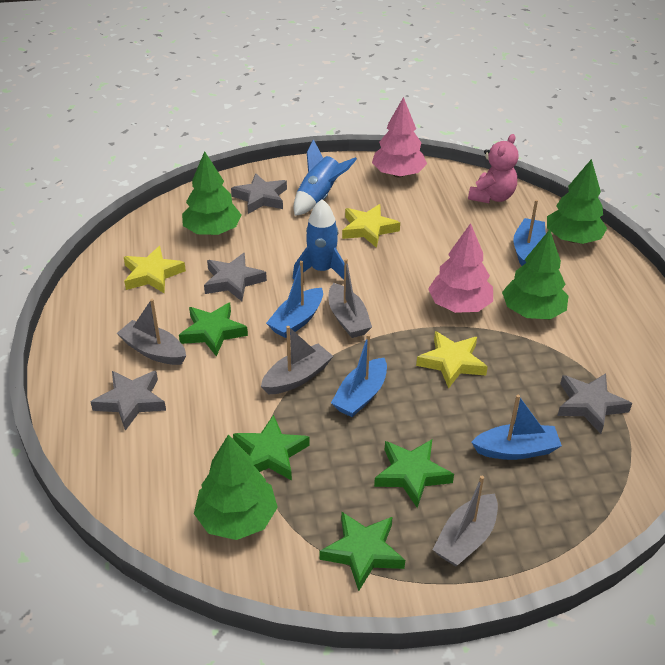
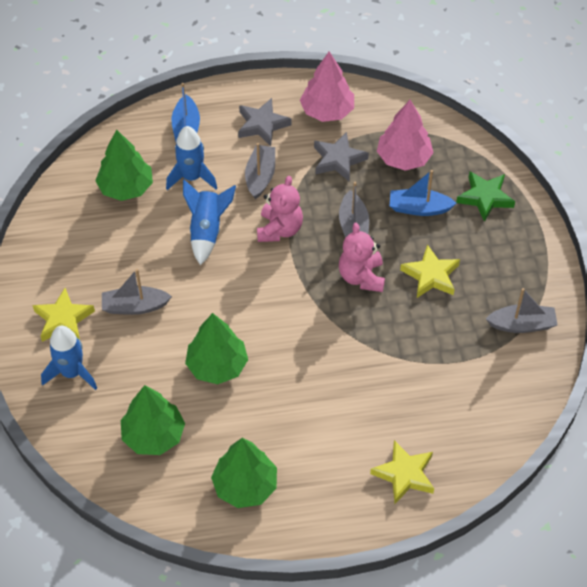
blue boat: 4 -> 2
blue rocket: 2 -> 3
green star: 4 -> 1
grey star: 4 -> 2
pink teddy bear: 1 -> 2

